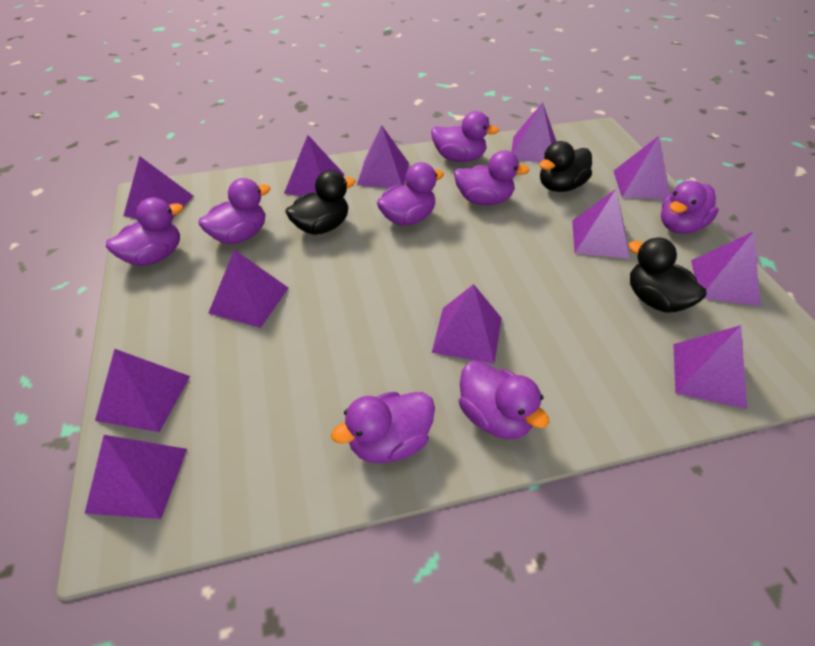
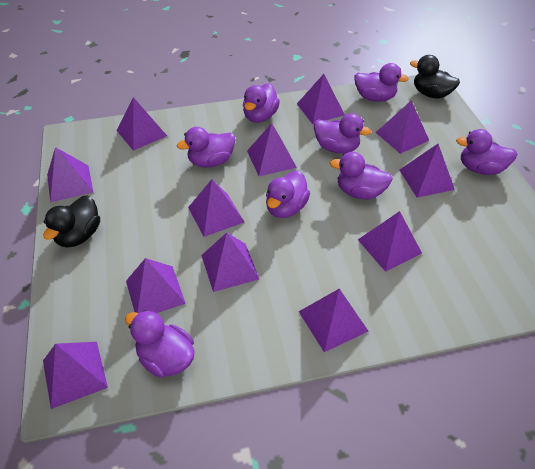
black duck: 3 -> 2

